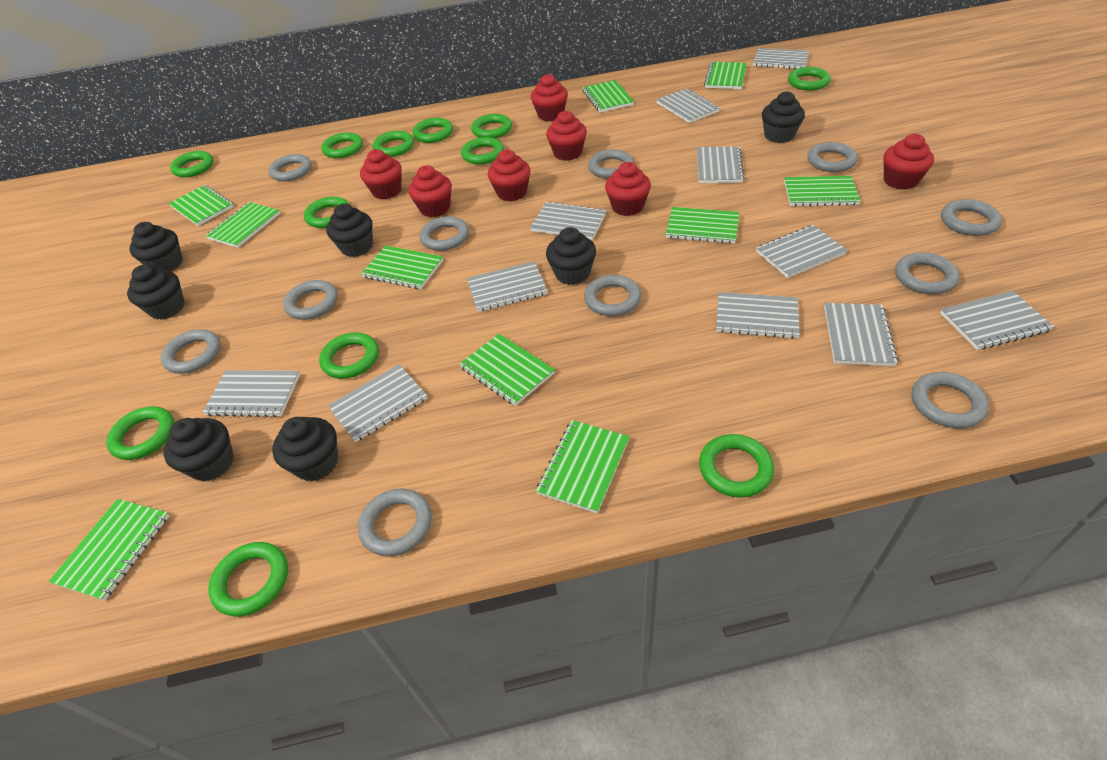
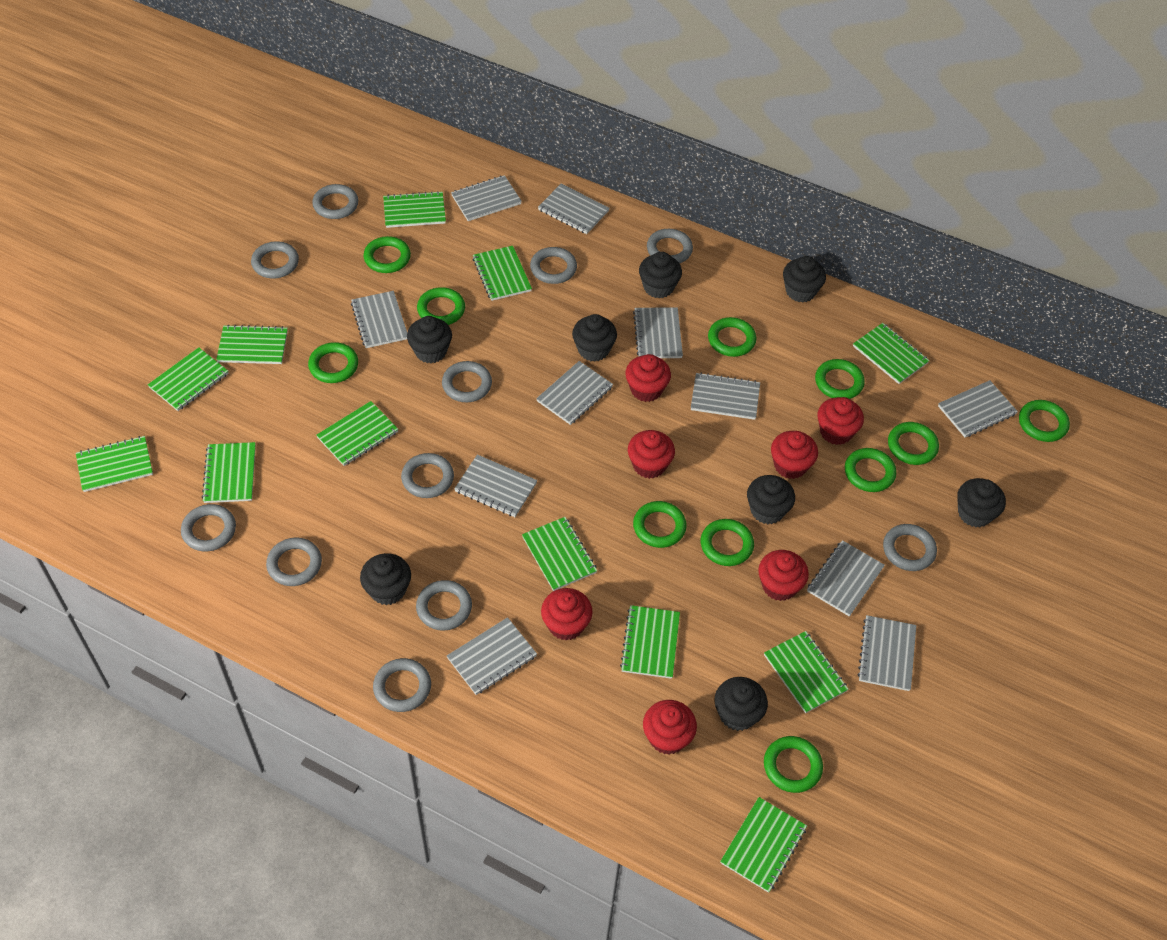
black cupcake: 7 -> 8
green notebook: 10 -> 12
green ring: 12 -> 11

